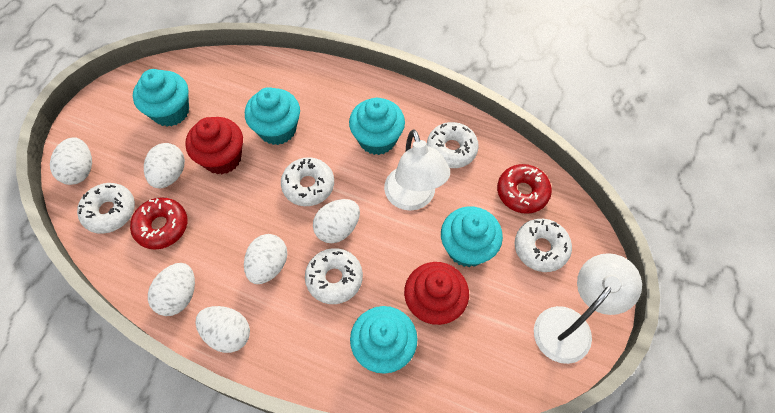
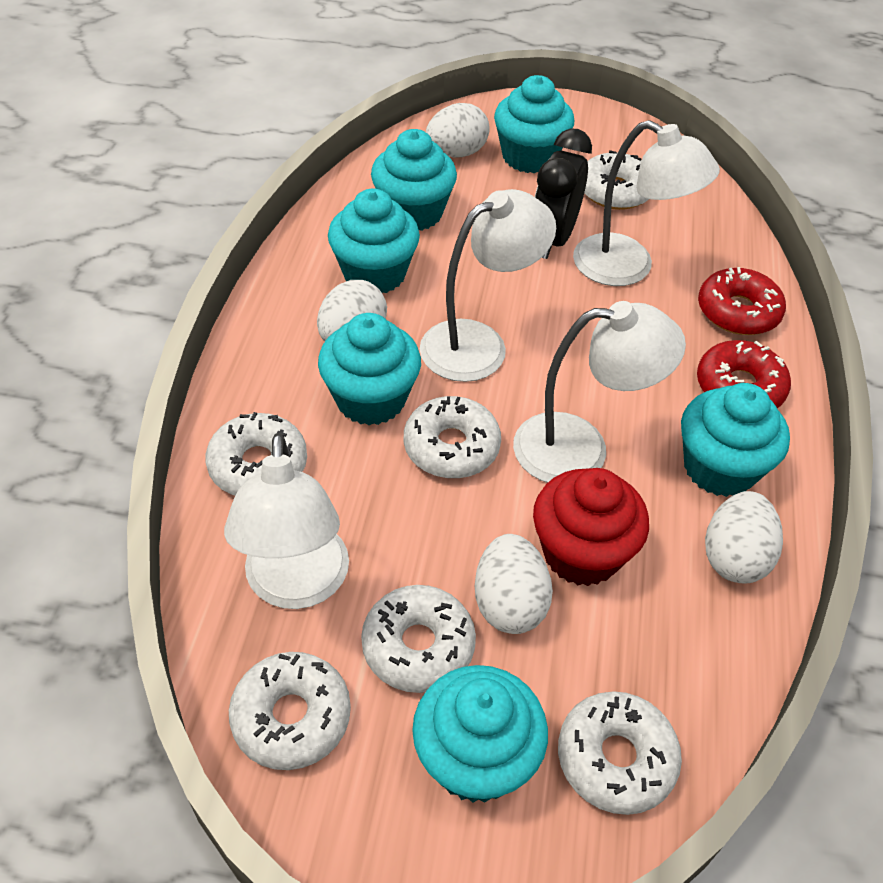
black clock: 0 -> 1
red cupcake: 2 -> 1
turquoise cupcake: 5 -> 6
white donut: 5 -> 6
white egg: 6 -> 4
white lamp: 2 -> 4

